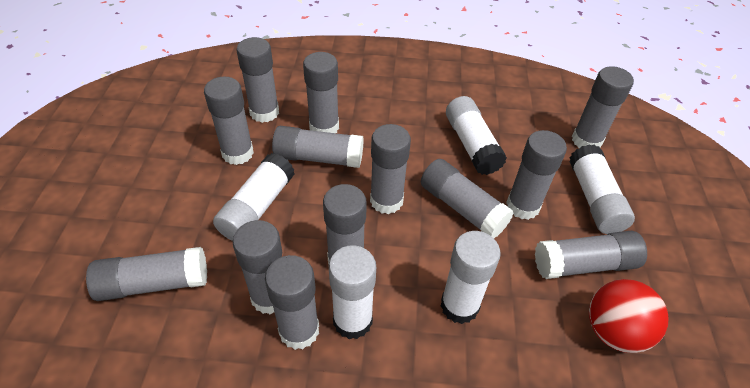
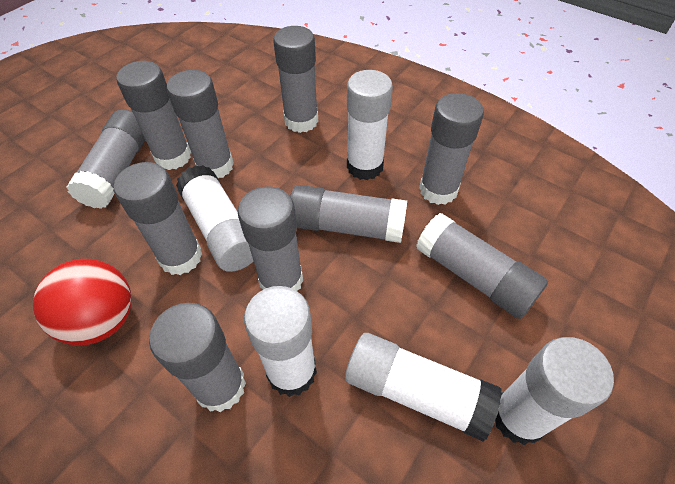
grey glue stick: 13 -> 10

